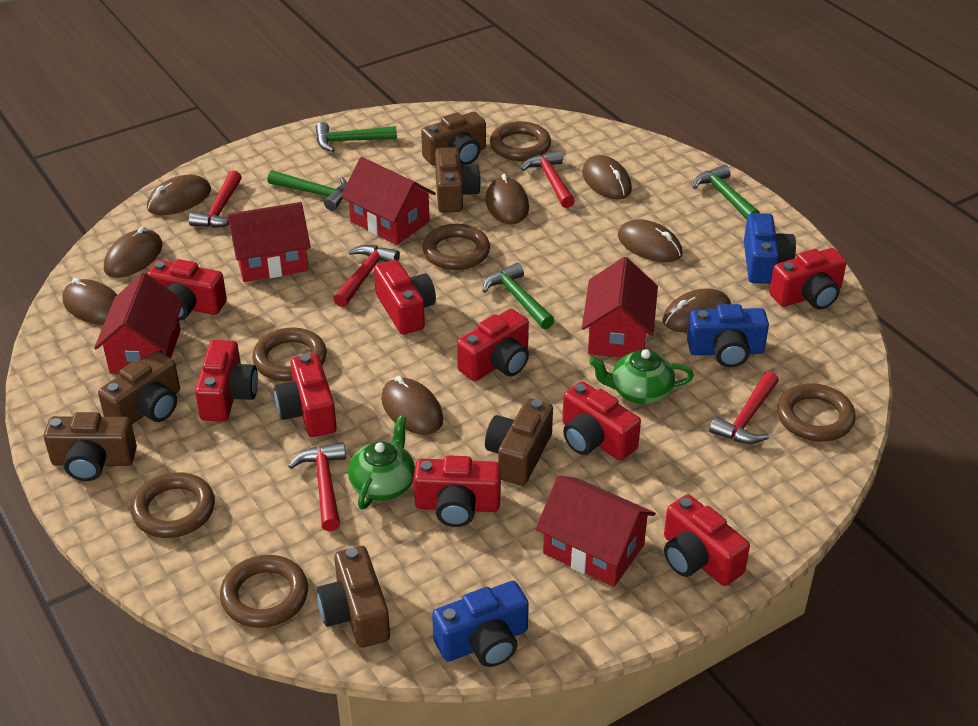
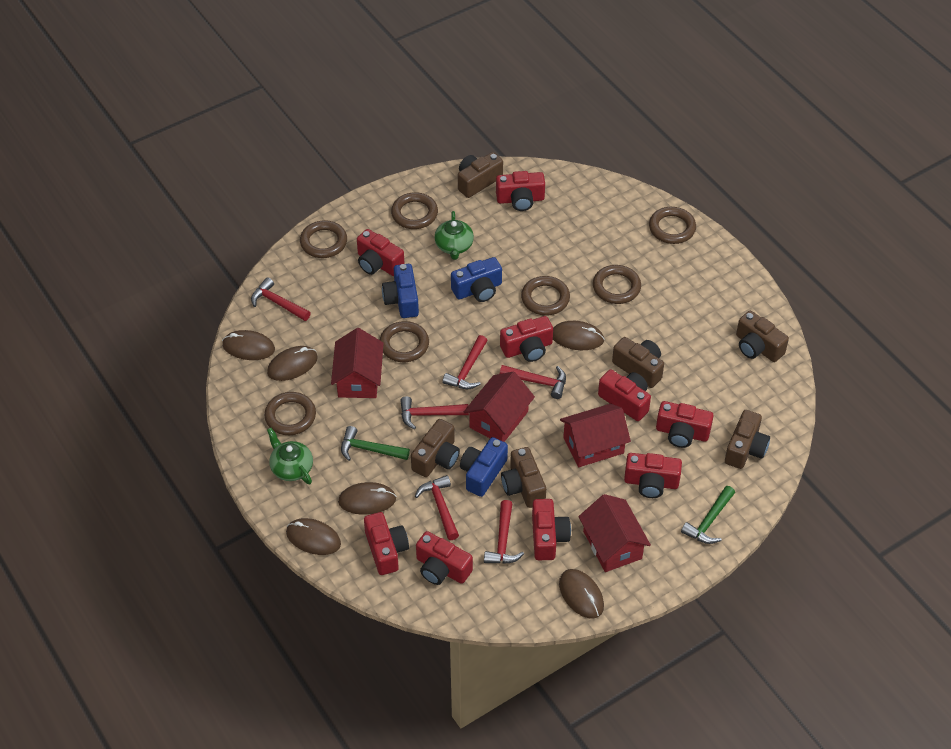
brown mouse: 8 -> 6
brown ring: 6 -> 7
green hammer: 4 -> 2
red hammer: 5 -> 6
red house: 5 -> 4

